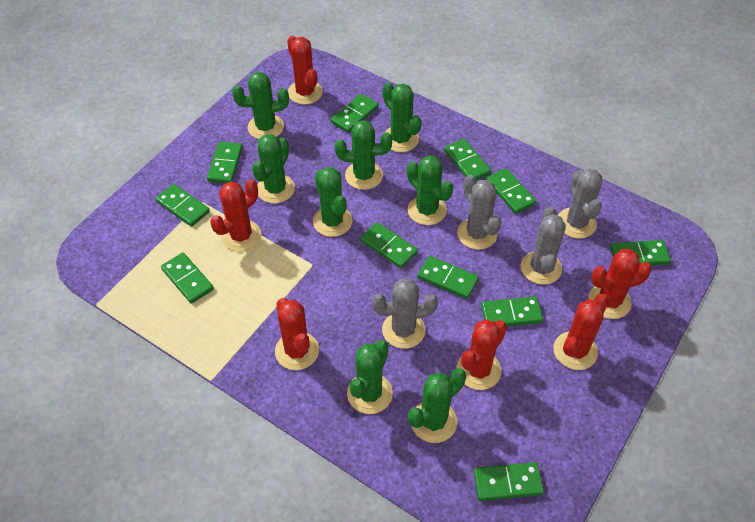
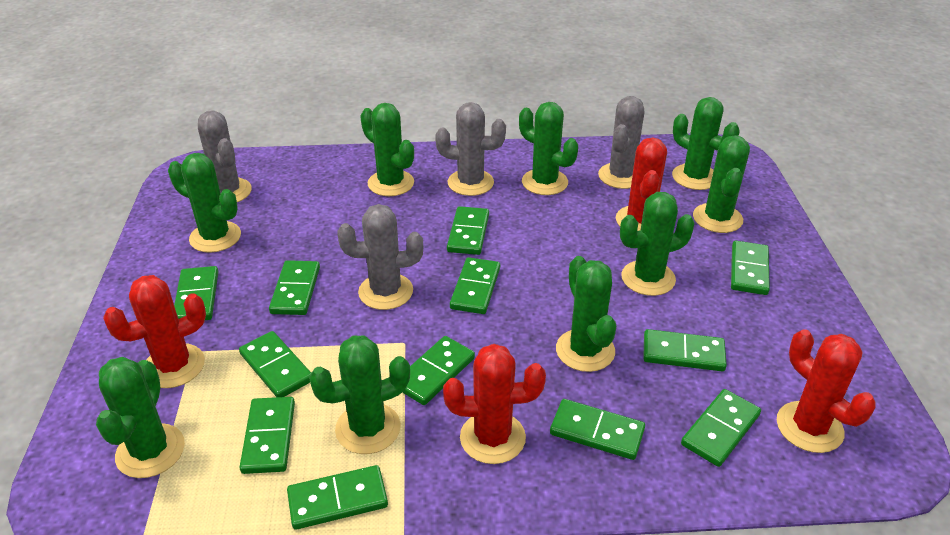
green cactus: 8 -> 9
green domino: 11 -> 12
red cactus: 6 -> 4

